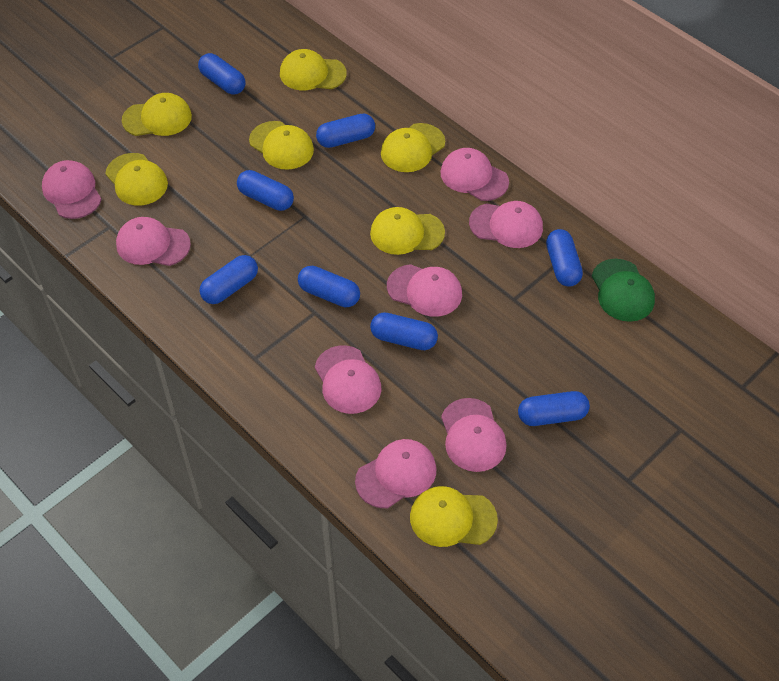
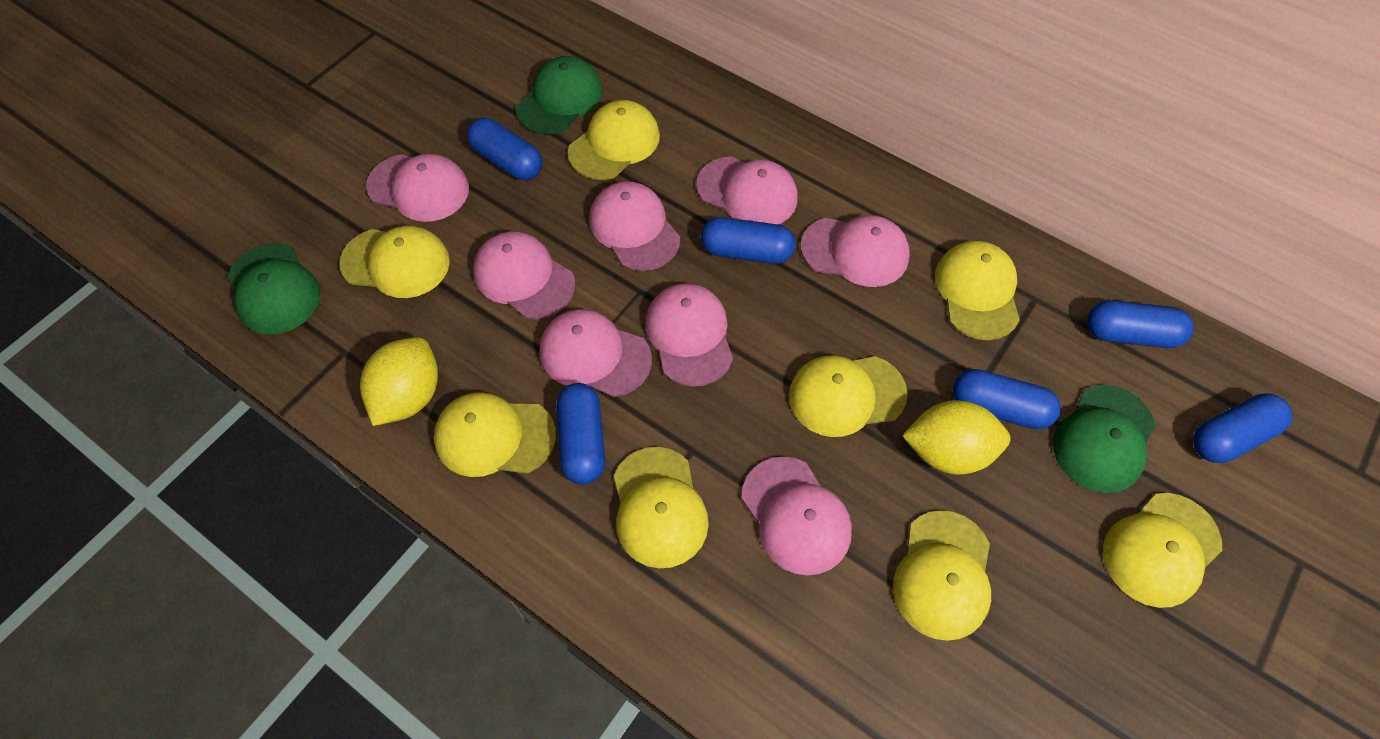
blue capsule: 8 -> 6
green cap: 1 -> 3
yellow cap: 7 -> 8
yellow lemon: 0 -> 2

